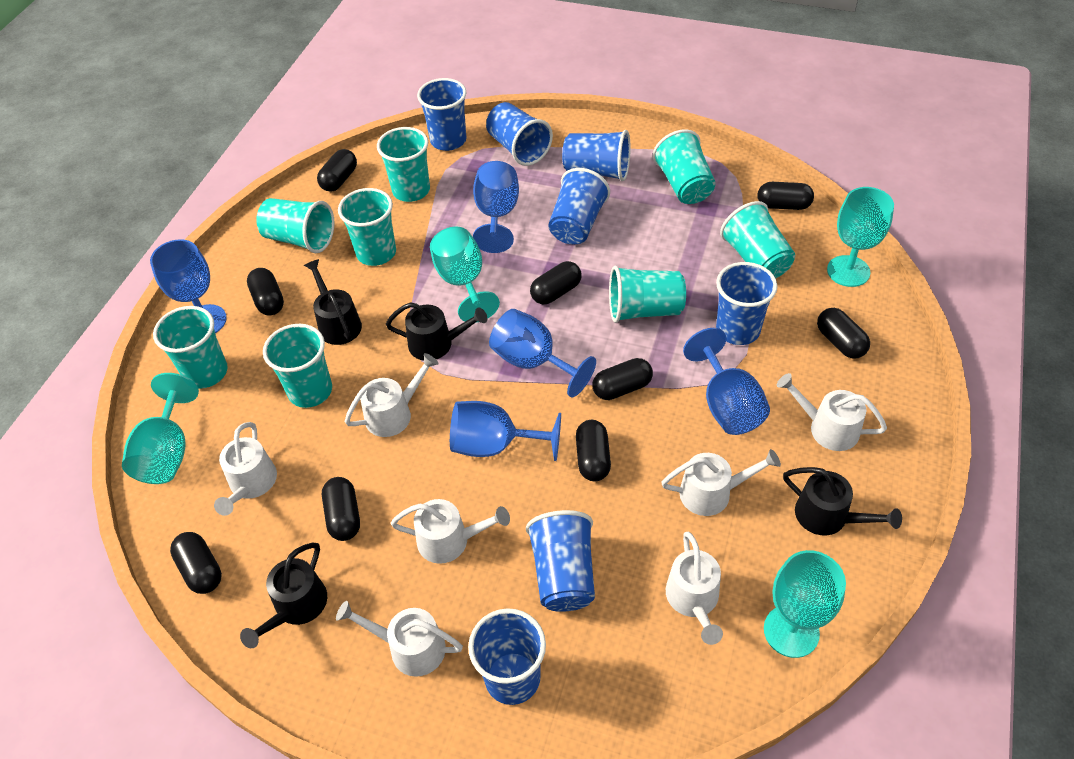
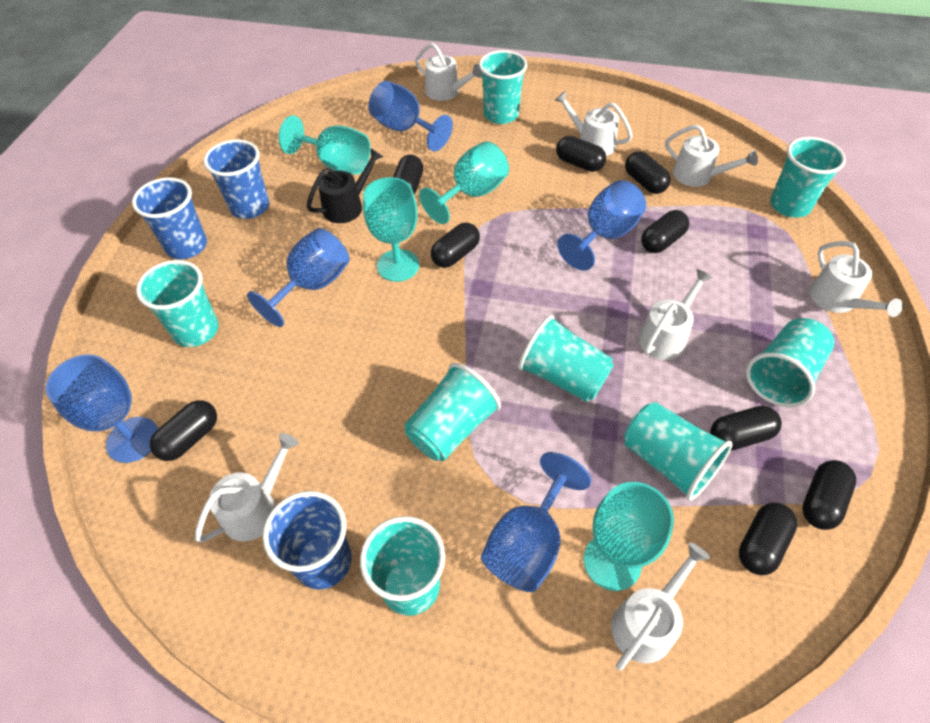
black watering can: 4 -> 1
blue cup: 7 -> 3

